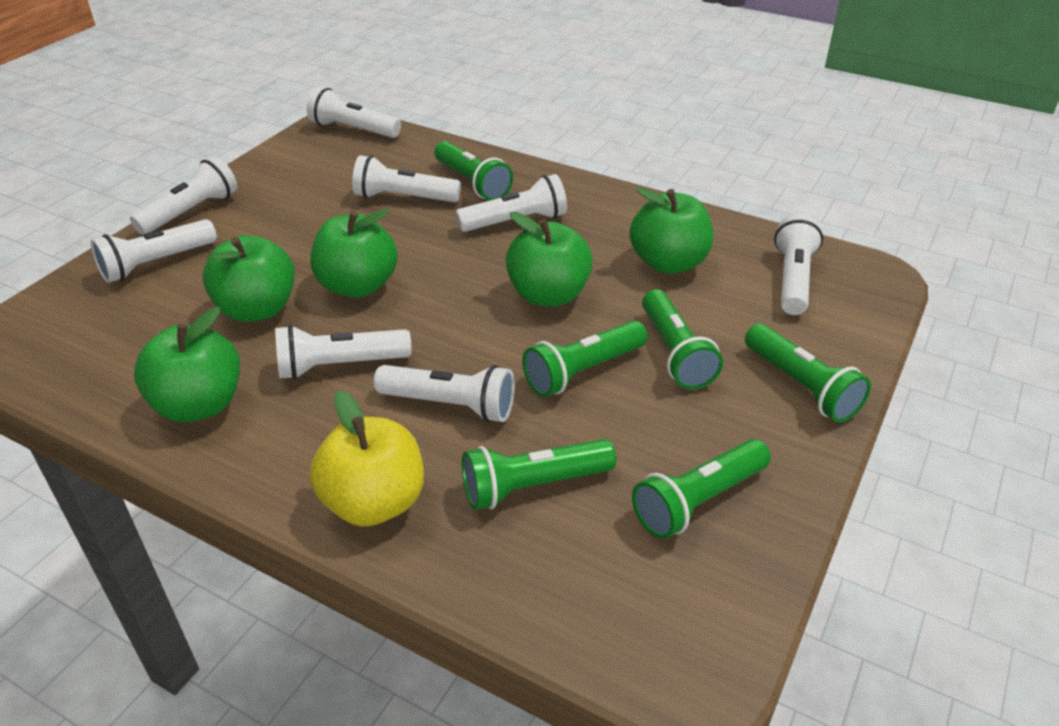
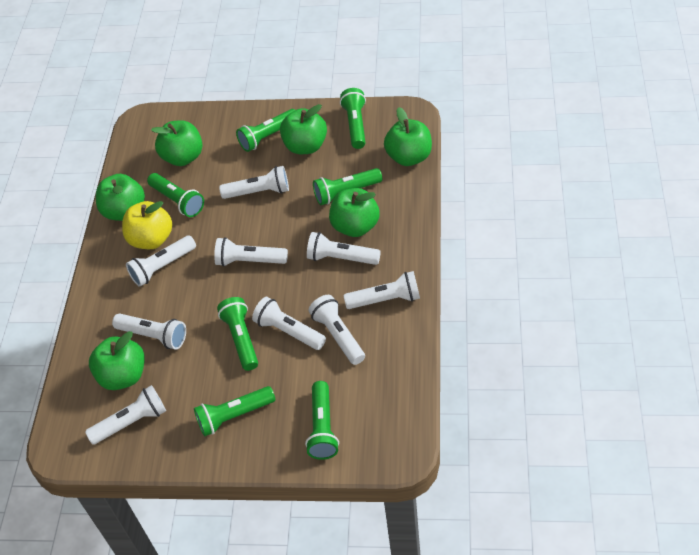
green apple: 5 -> 6
green flashlight: 6 -> 7
white flashlight: 8 -> 9

